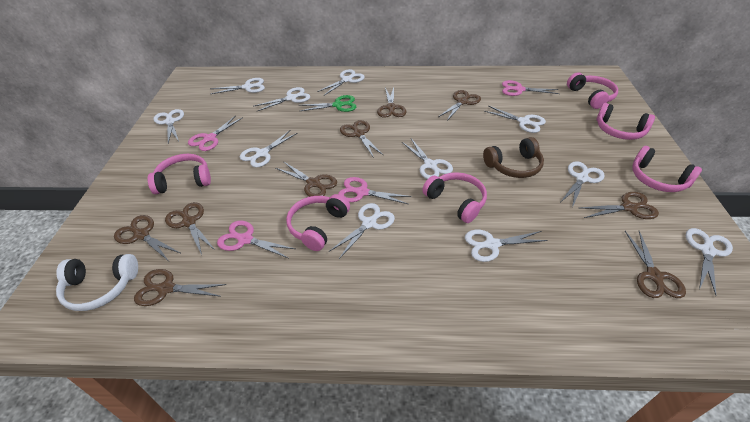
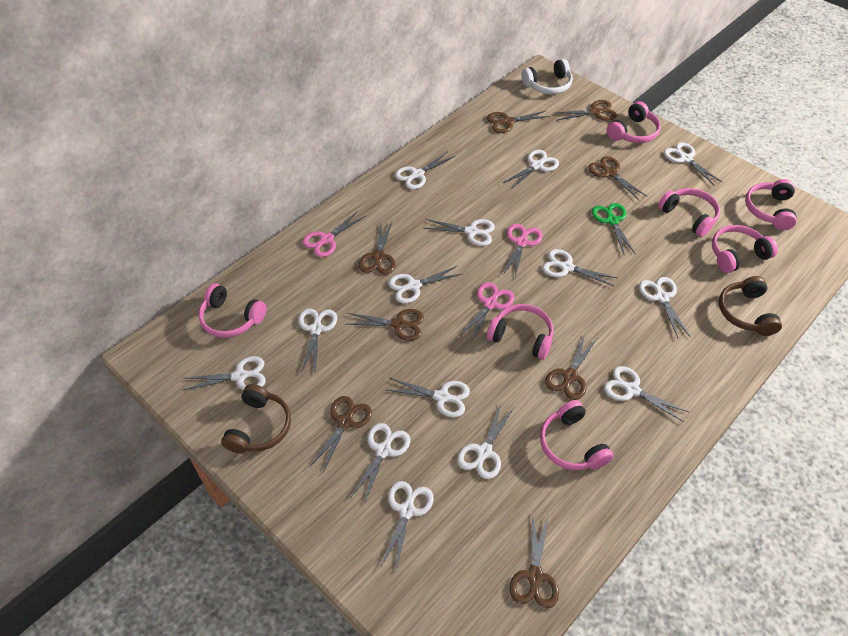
brown headphones: 1 -> 2
brown scissors: 9 -> 8
pink headphones: 6 -> 7
pink scissors: 4 -> 3
white scissors: 11 -> 14

